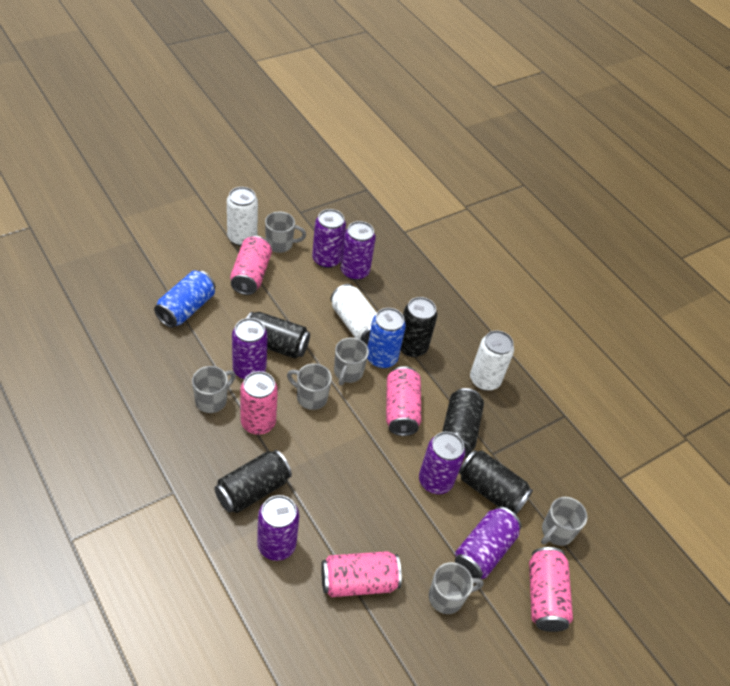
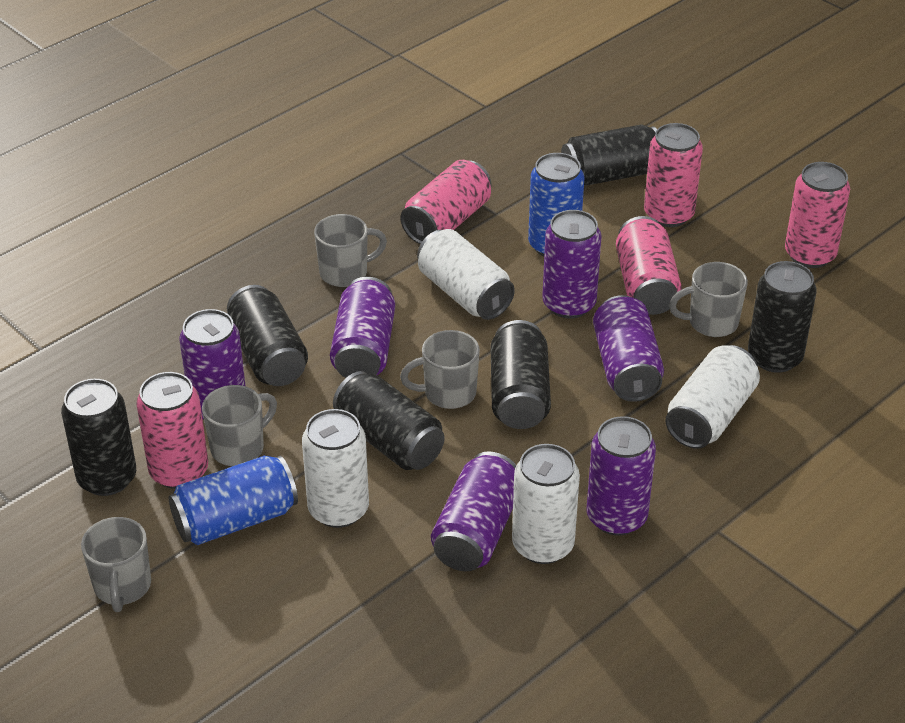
black can: 5 -> 6
grey mug: 6 -> 5
white can: 3 -> 4

